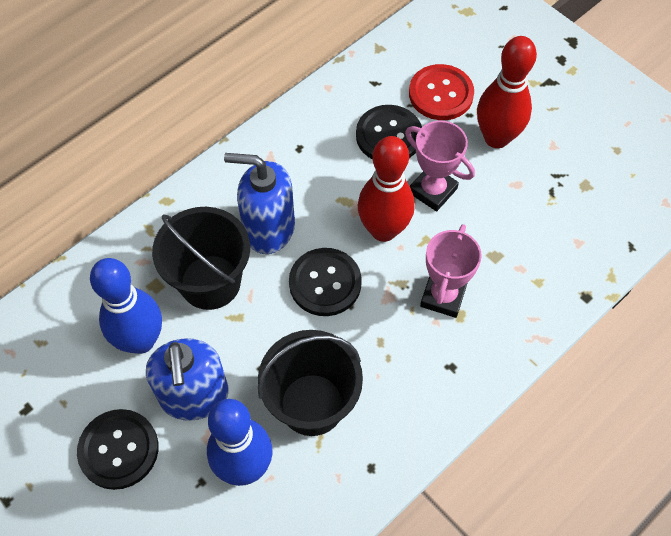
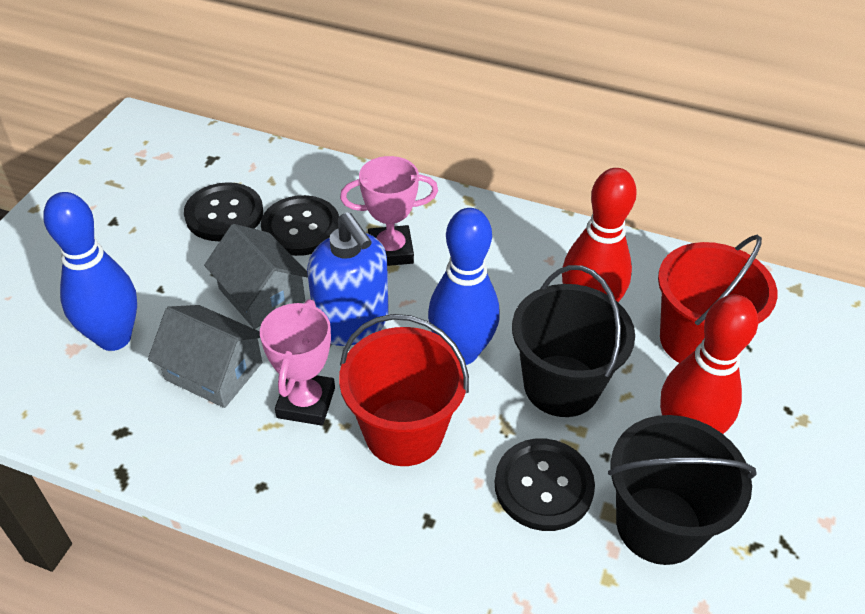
blue soap dispenser: 2 -> 1
grey house: 0 -> 2
red bucket: 0 -> 2
red button: 1 -> 0

